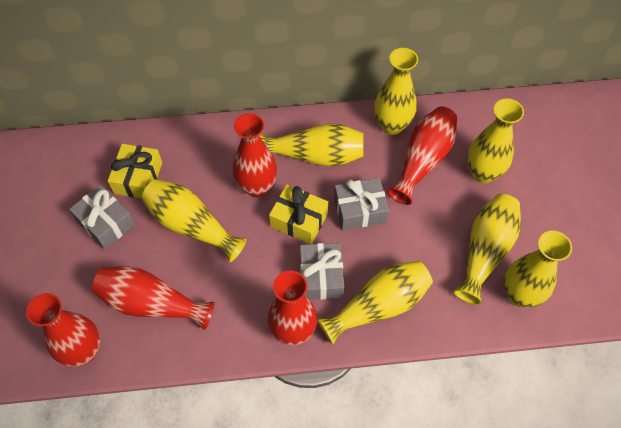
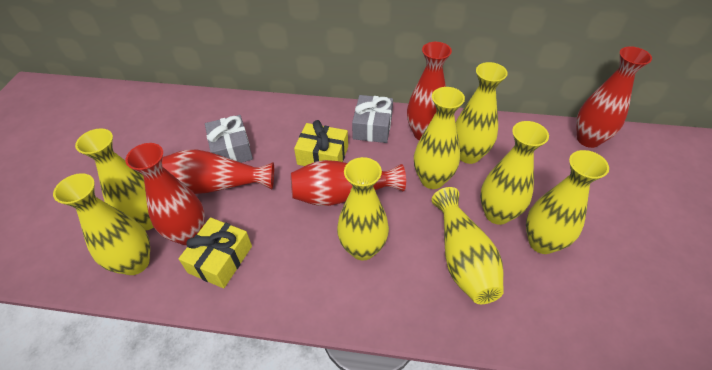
grey gift: 3 -> 2
yellow vase: 7 -> 8

